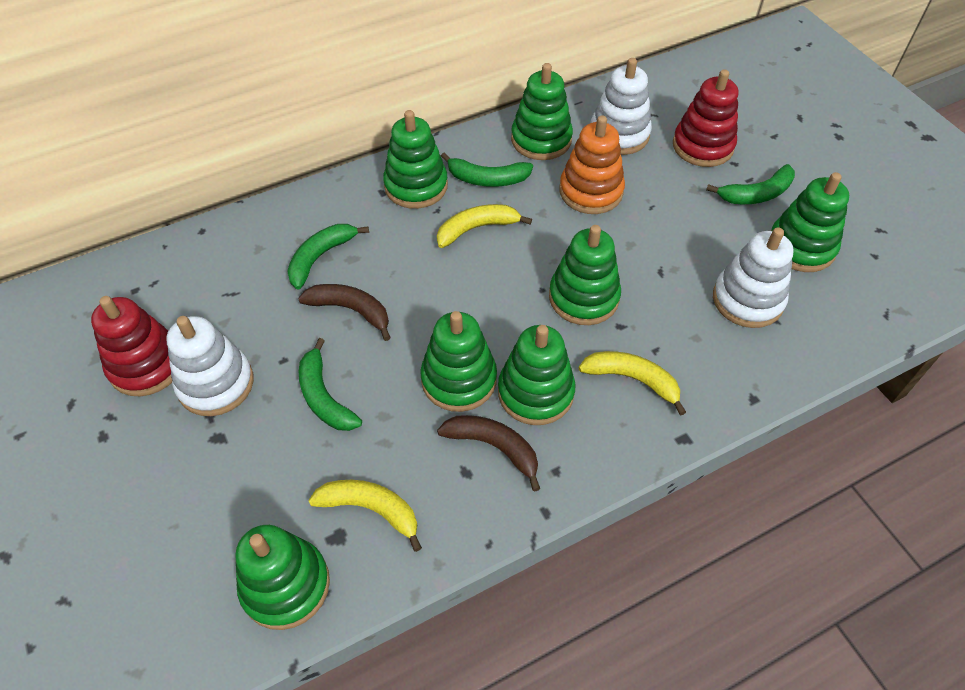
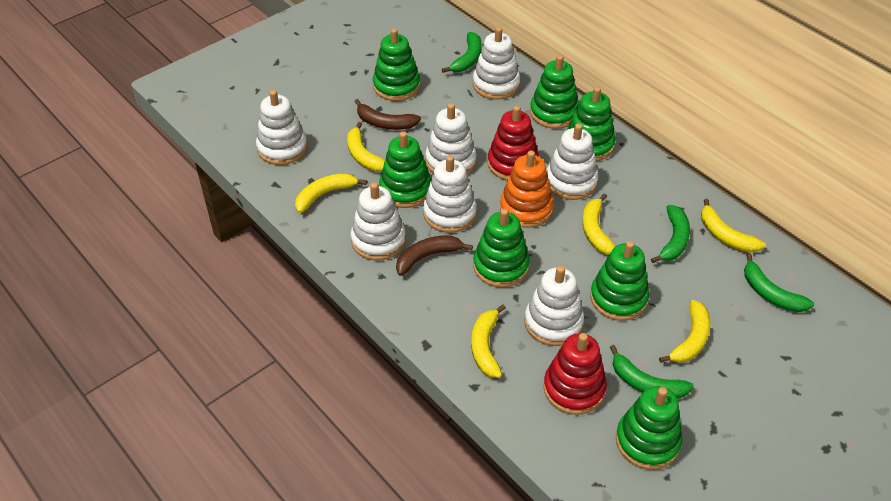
white stacking toy: 3 -> 7
yellow banana: 3 -> 6

